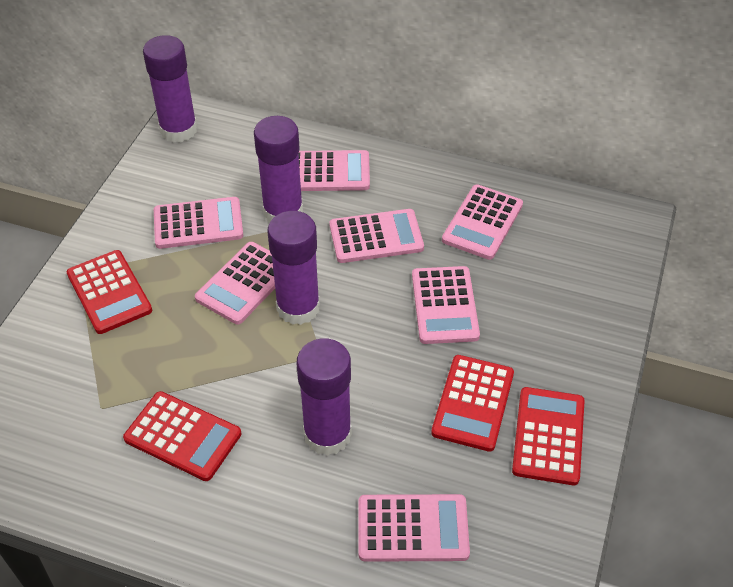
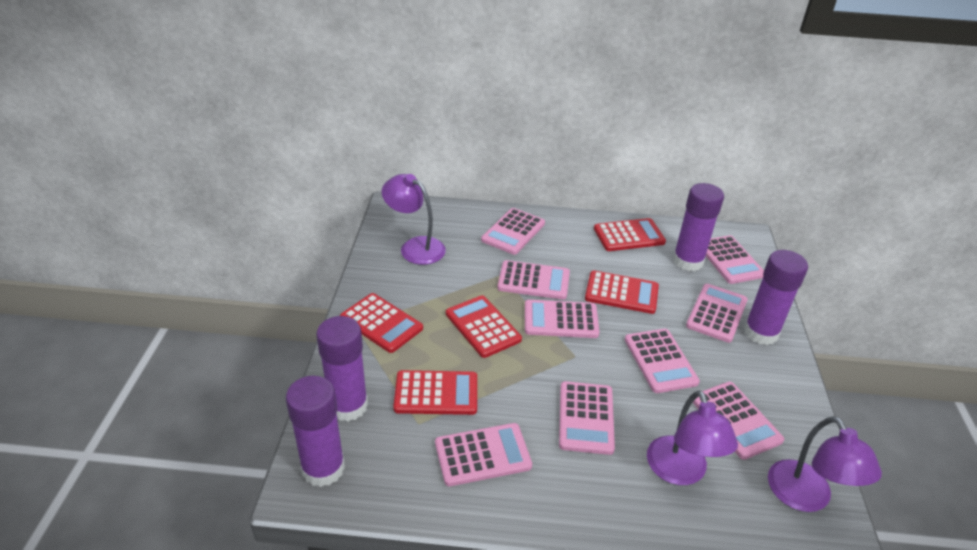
pink calculator: 7 -> 9
purple lamp: 0 -> 3
red calculator: 4 -> 5

